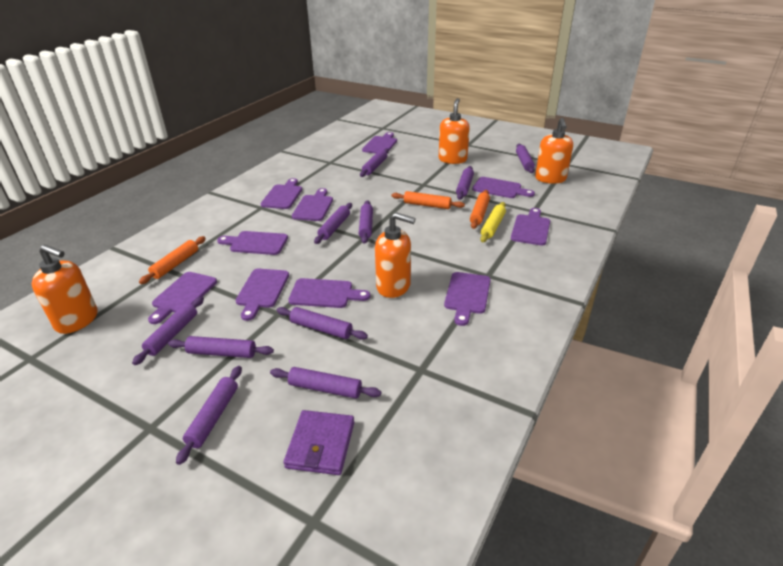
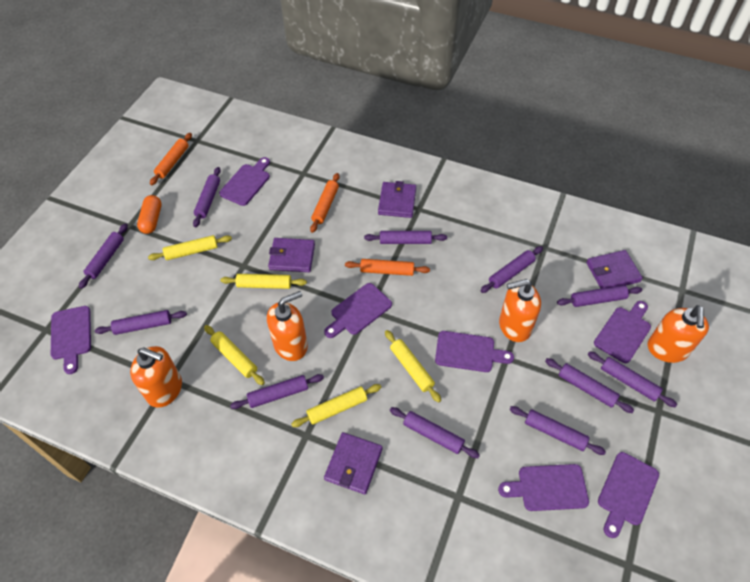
orange capsule: 0 -> 1
purple cutting board: 10 -> 7
purple rolling pin: 10 -> 11
purple wallet: 1 -> 4
yellow rolling pin: 1 -> 5

